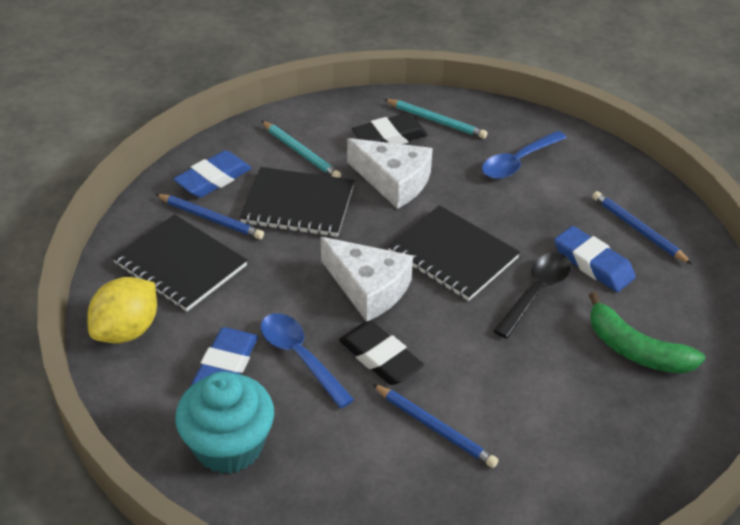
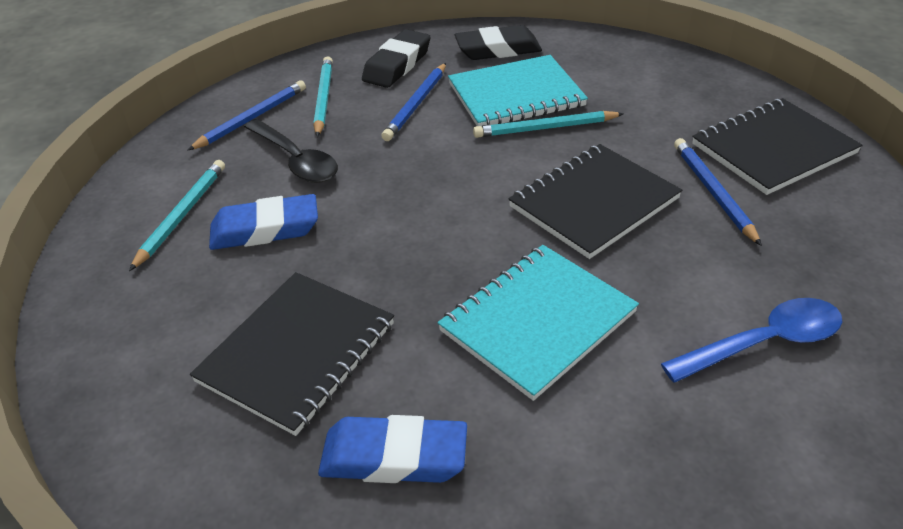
blue eraser: 3 -> 2
blue spoon: 2 -> 1
green banana: 1 -> 0
turquoise cupcake: 1 -> 0
turquoise notebook: 0 -> 2
turquoise pencil: 2 -> 3
white cheese: 2 -> 0
yellow lemon: 1 -> 0

